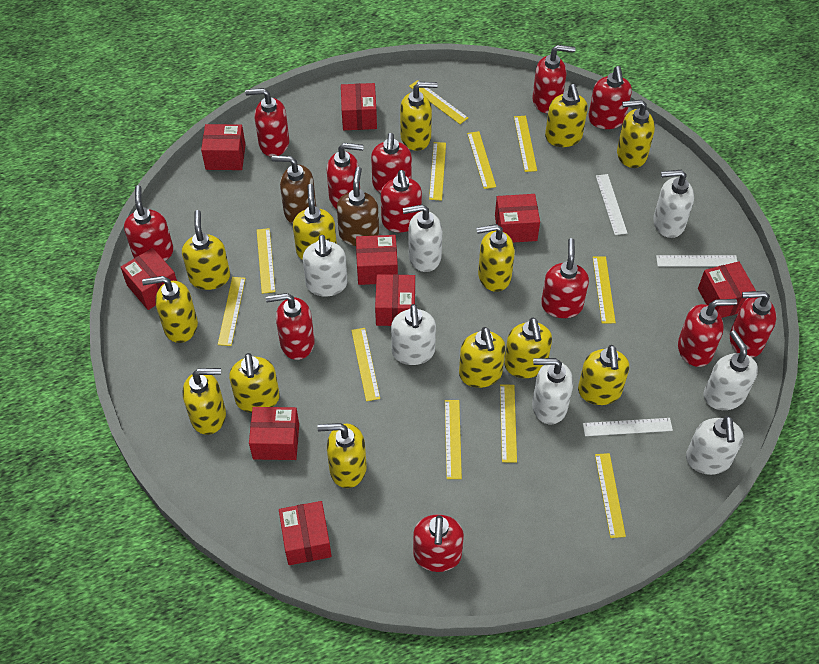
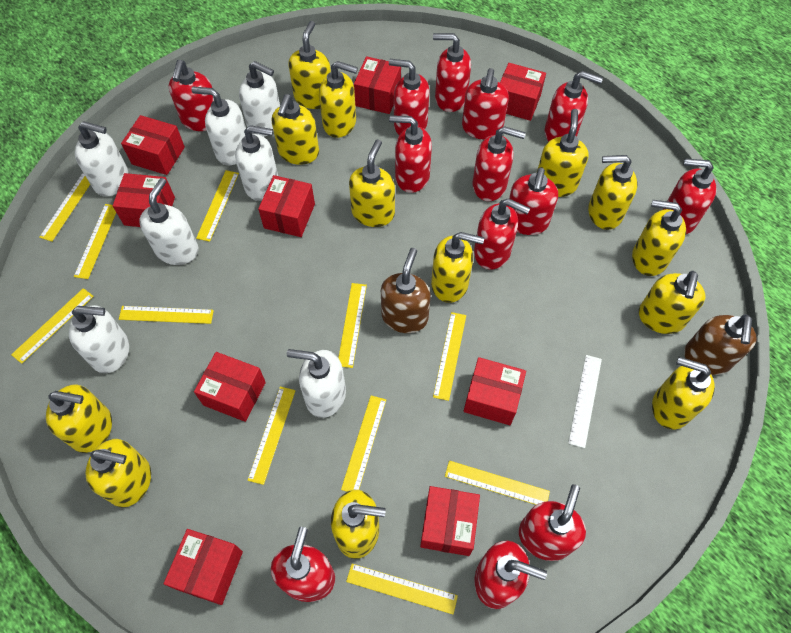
red soap dispenser: 12 -> 13
white ruler: 3 -> 1

